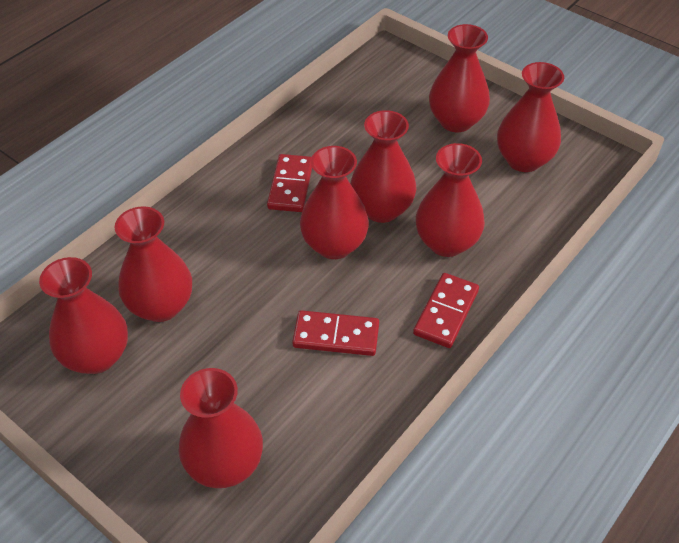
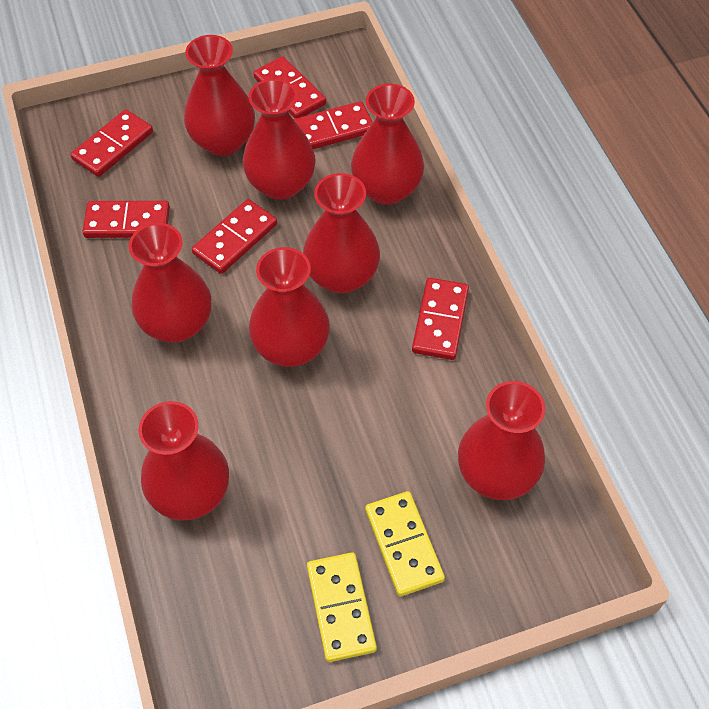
red domino: 3 -> 6
yellow domino: 0 -> 2

